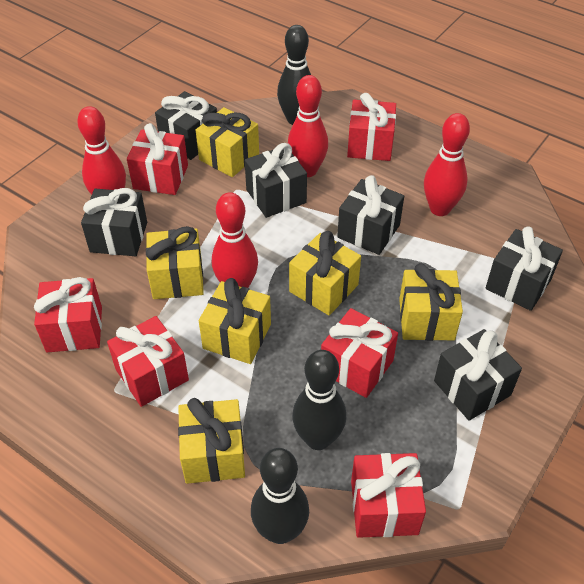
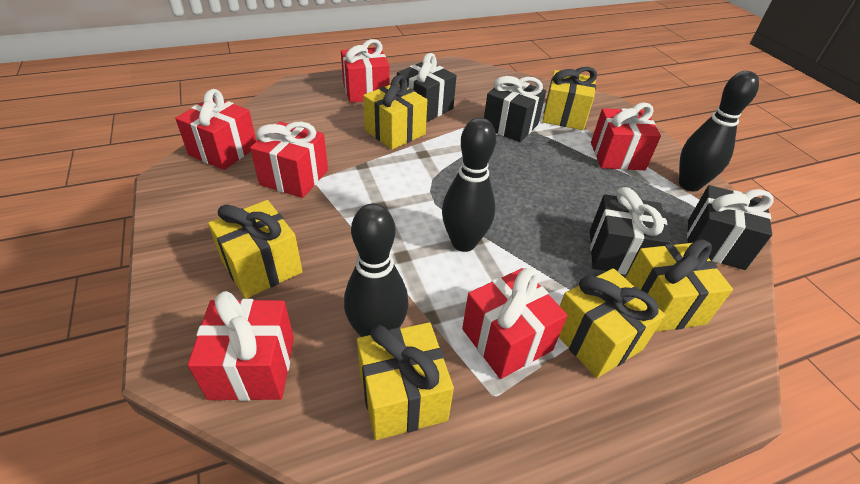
black gift: 6 -> 4
red bowling pin: 4 -> 0

